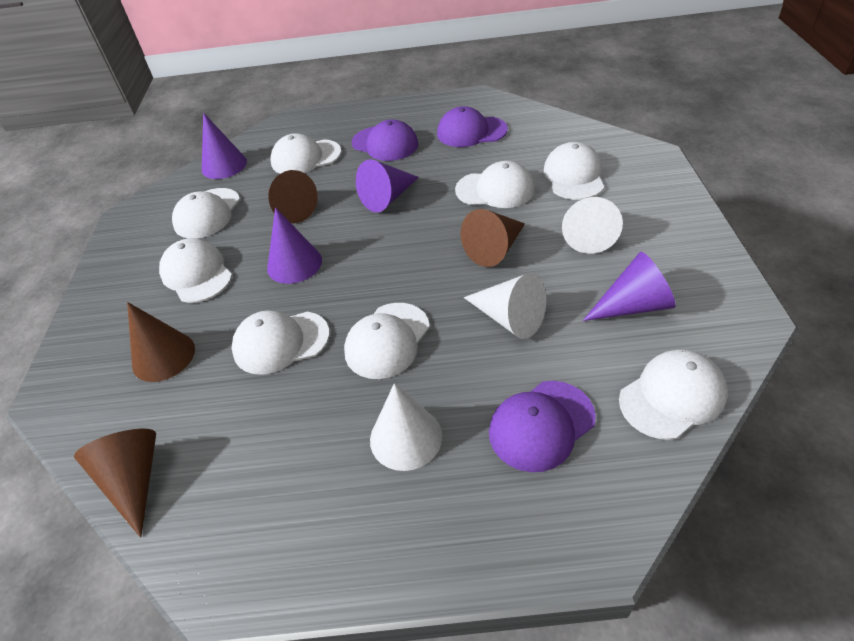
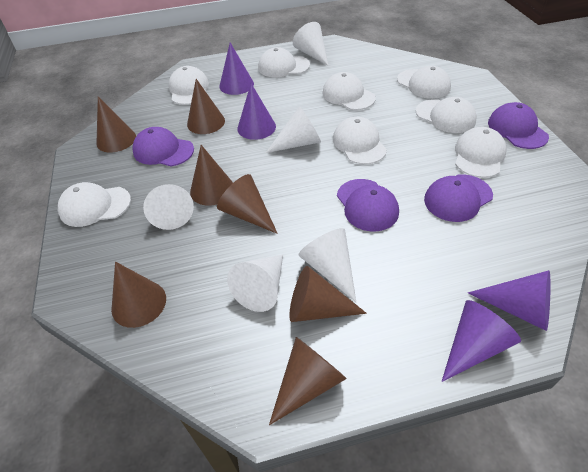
brown cone: 4 -> 7
purple cap: 3 -> 4
white cone: 3 -> 5

